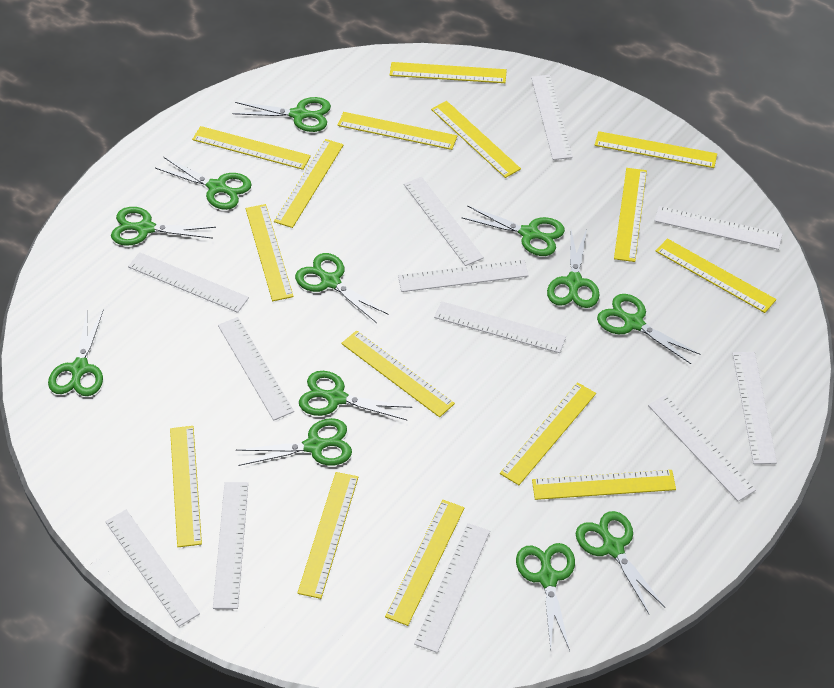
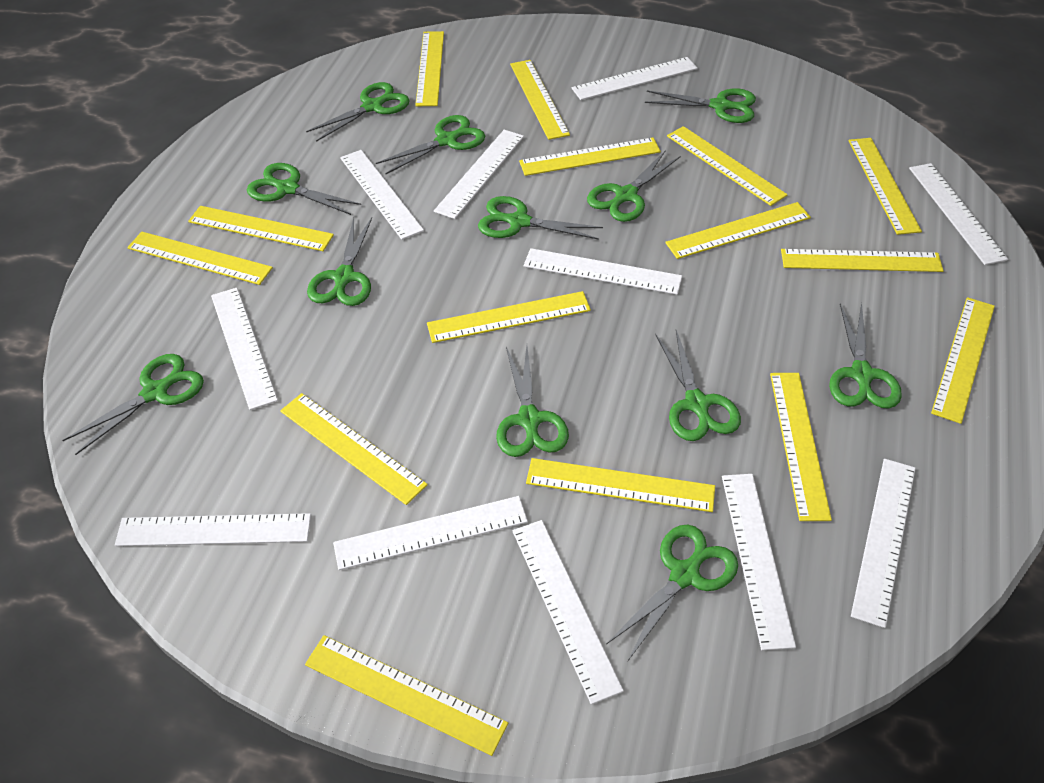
white ruler: 12 -> 11

